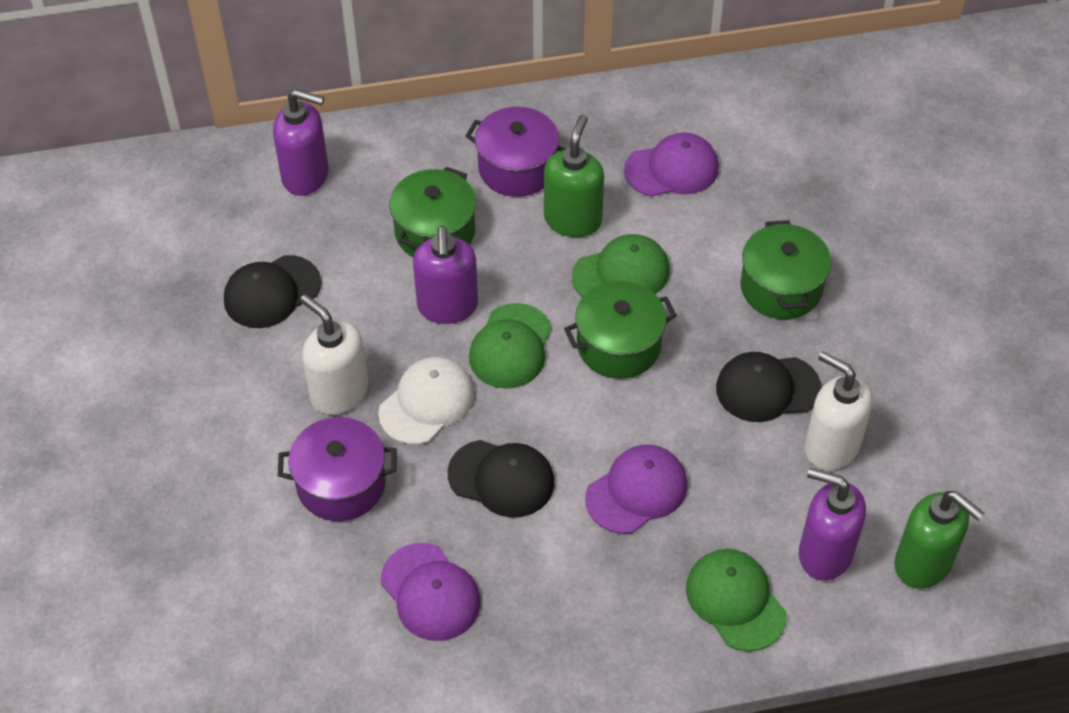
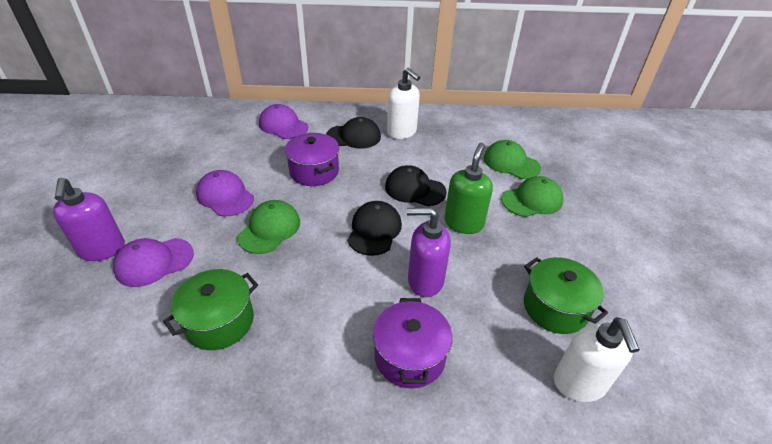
green pot: 3 -> 2
green soap dispenser: 2 -> 1
purple soap dispenser: 3 -> 2
white cap: 1 -> 0

